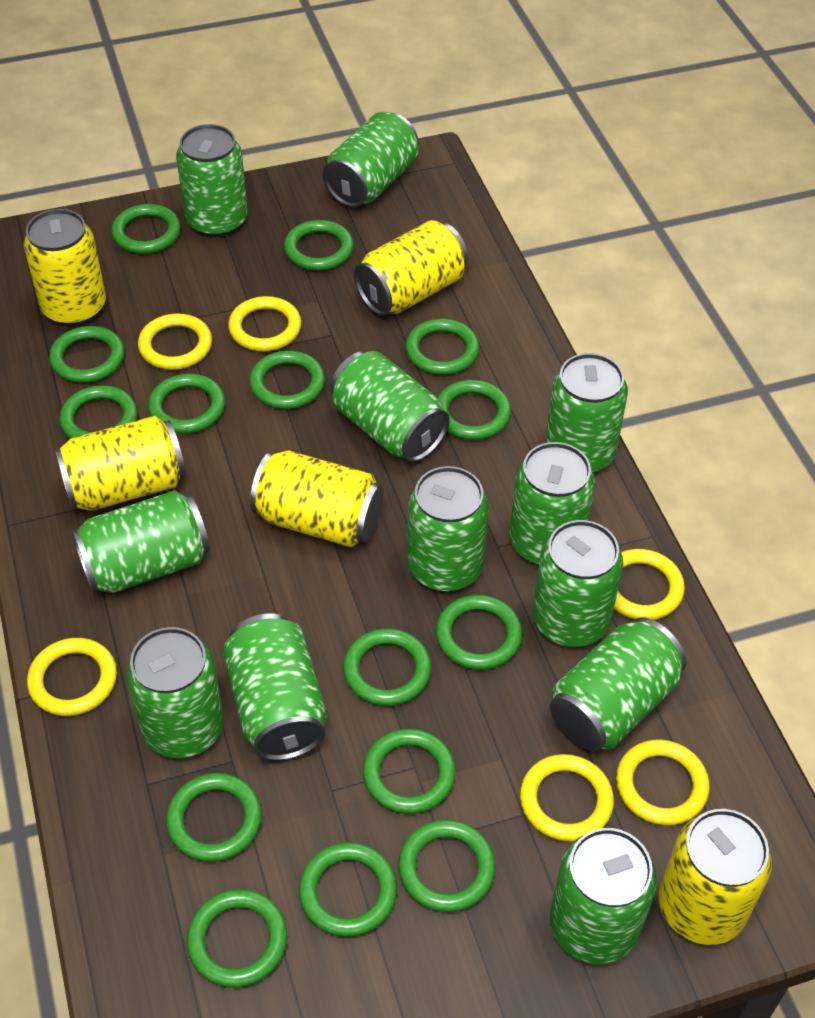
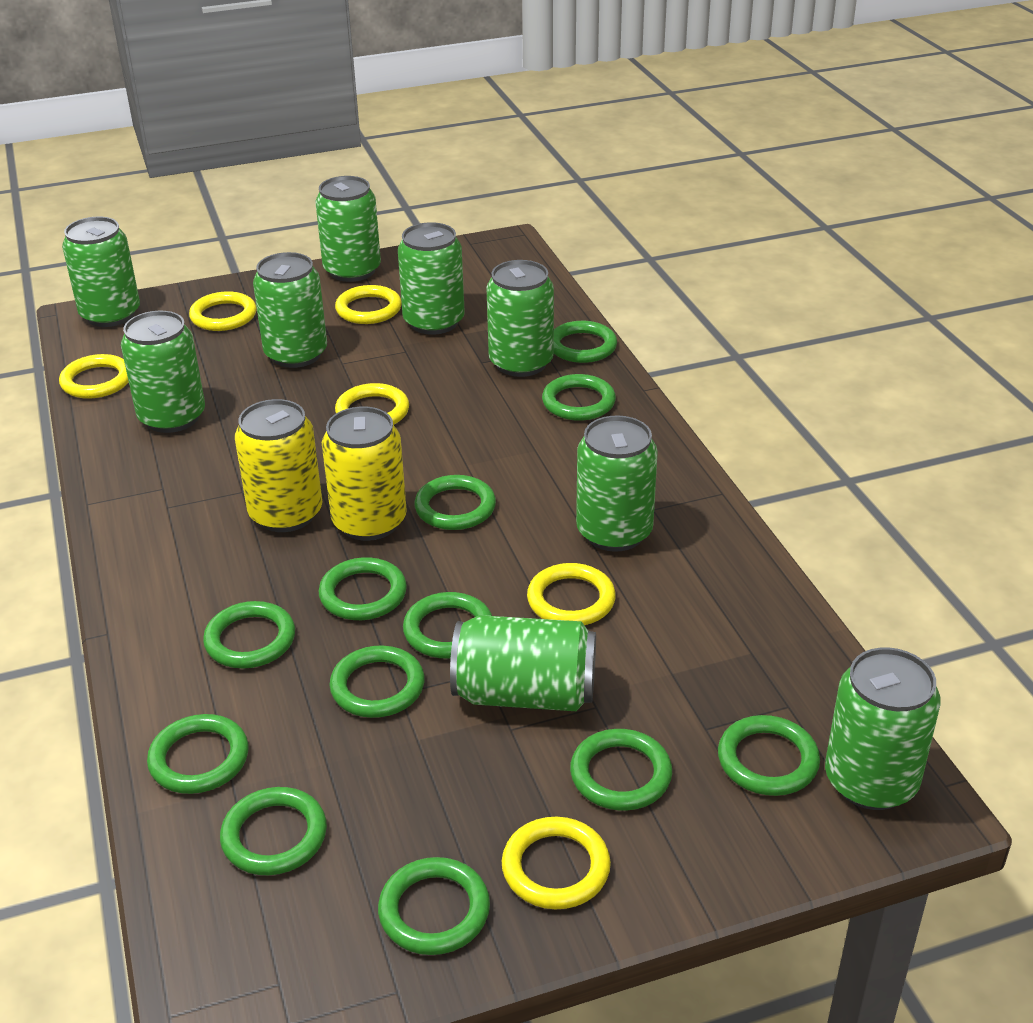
green can: 12 -> 9
green ring: 15 -> 12
yellow can: 5 -> 2

